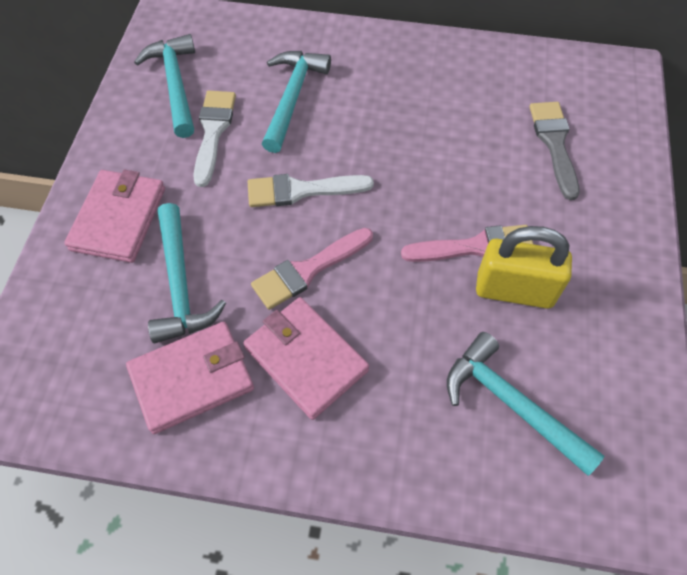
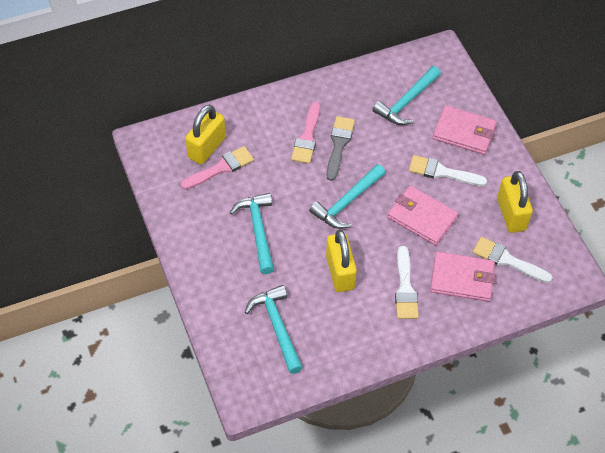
white brush: 2 -> 3
yellow padlock: 1 -> 3

